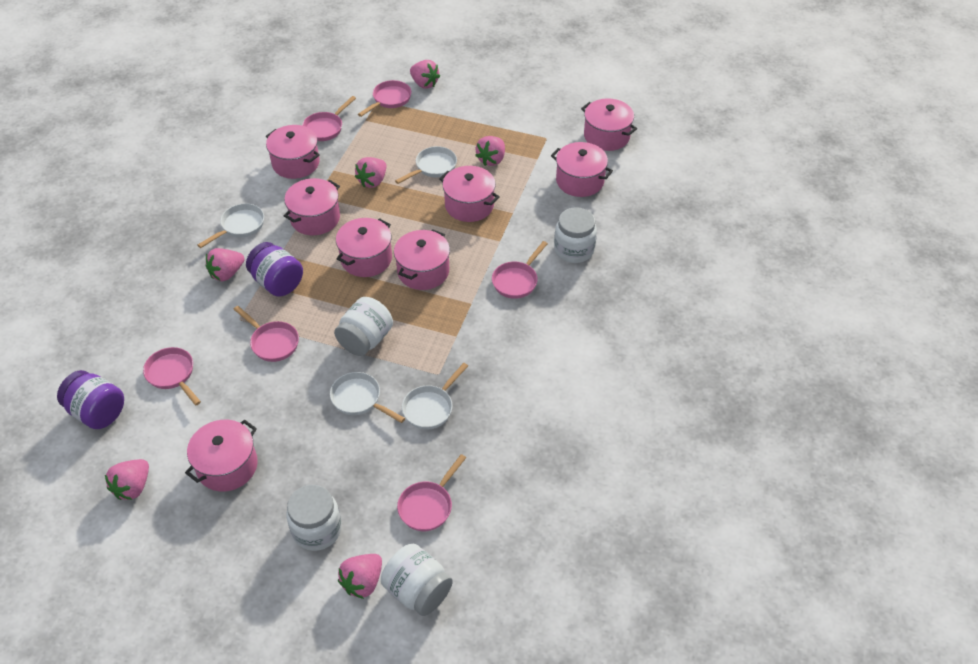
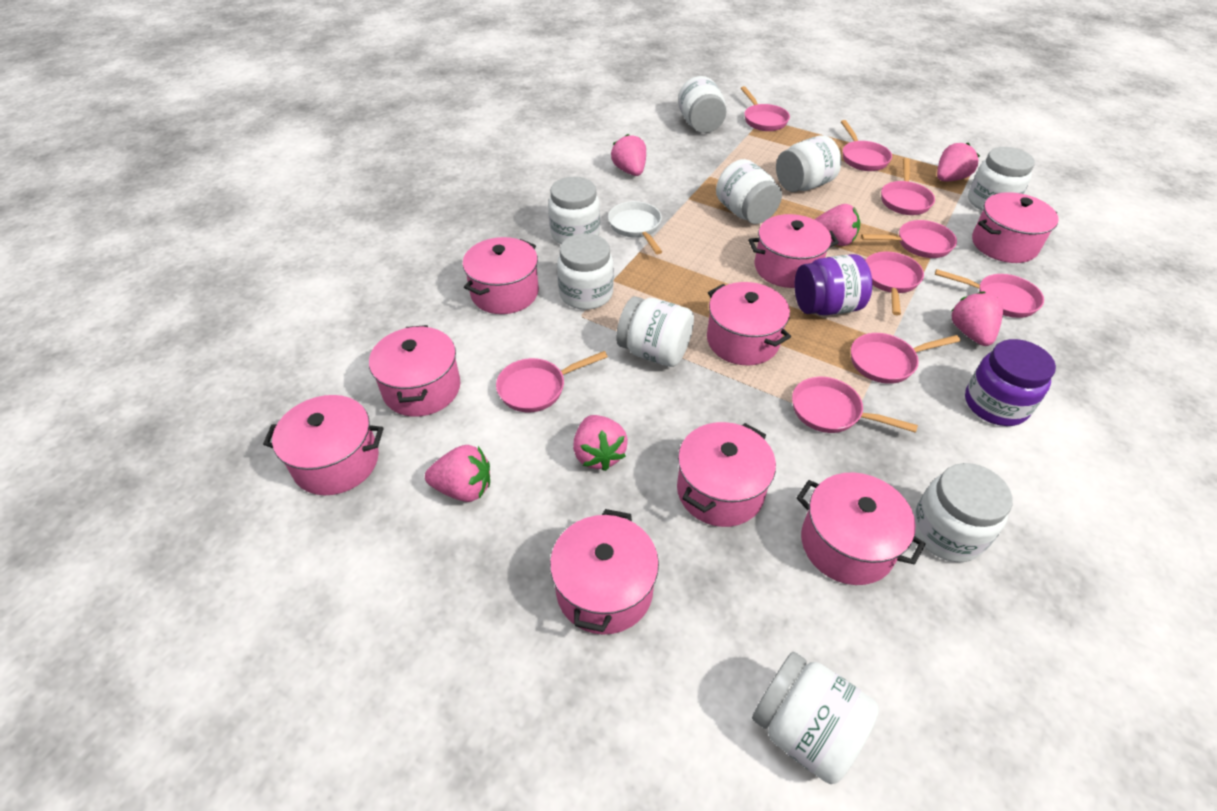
pink pan: 6 -> 9
pink pot: 8 -> 9
white jar: 4 -> 9
white pan: 4 -> 1

